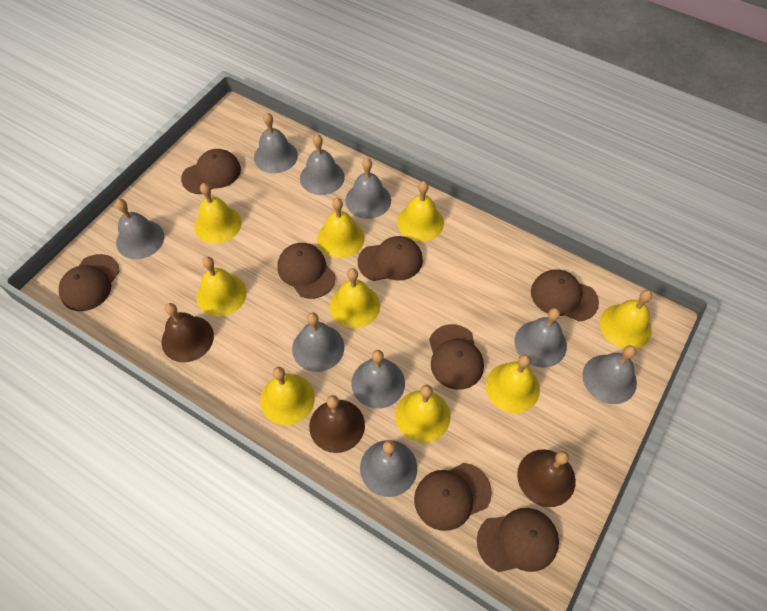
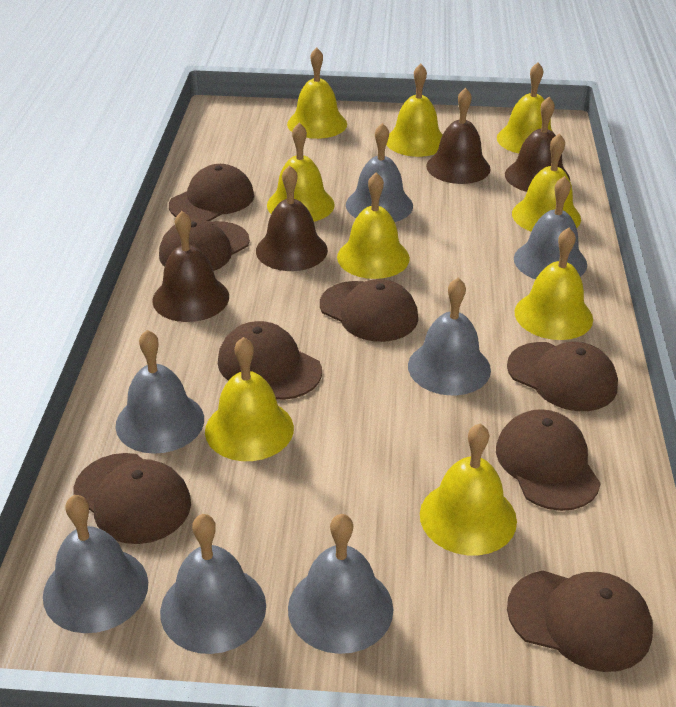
brown bell: 3 -> 4
grey bell: 9 -> 7

